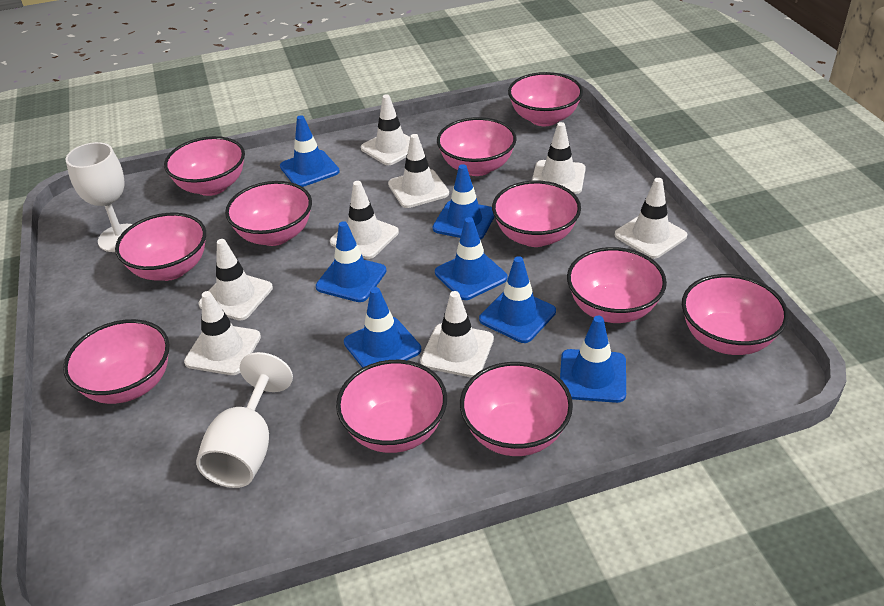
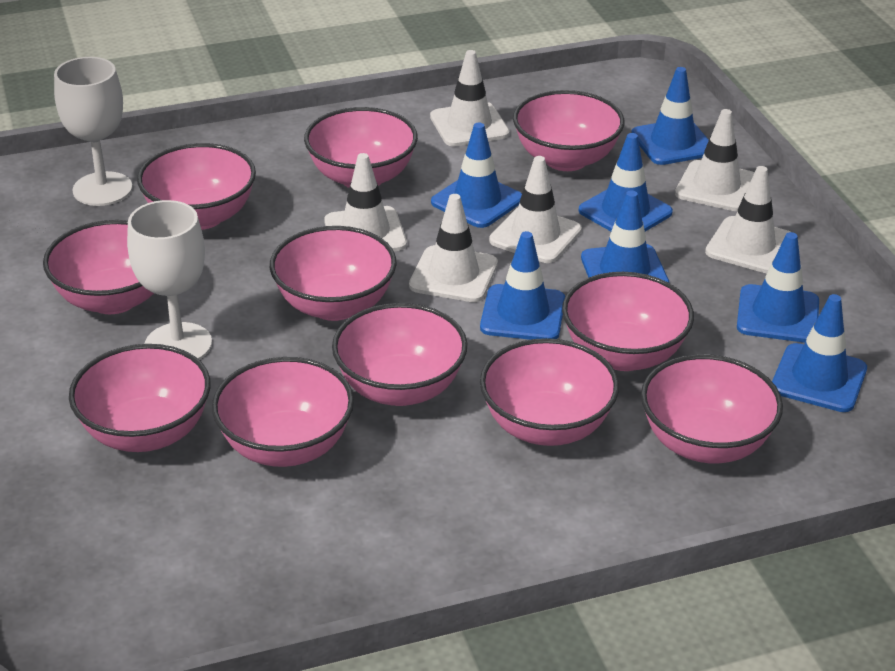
white traffic cone: 8 -> 6

